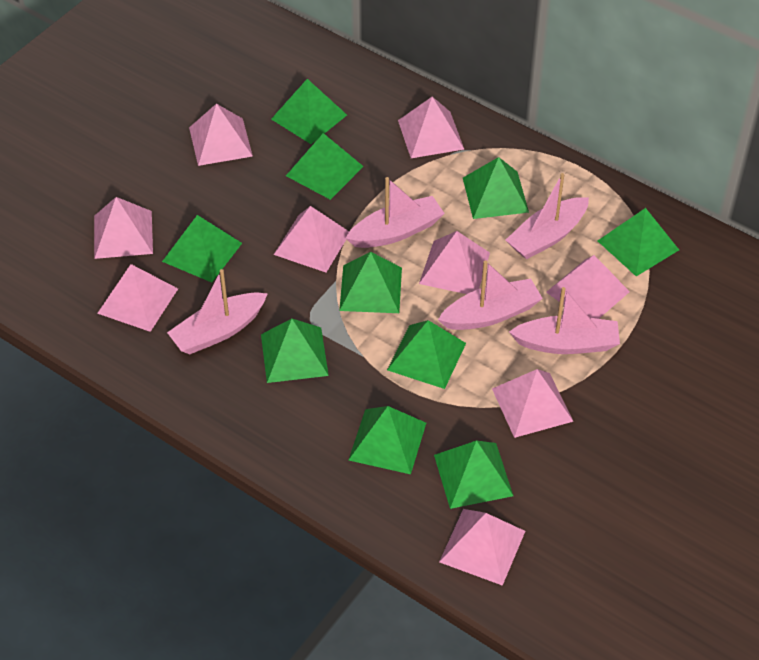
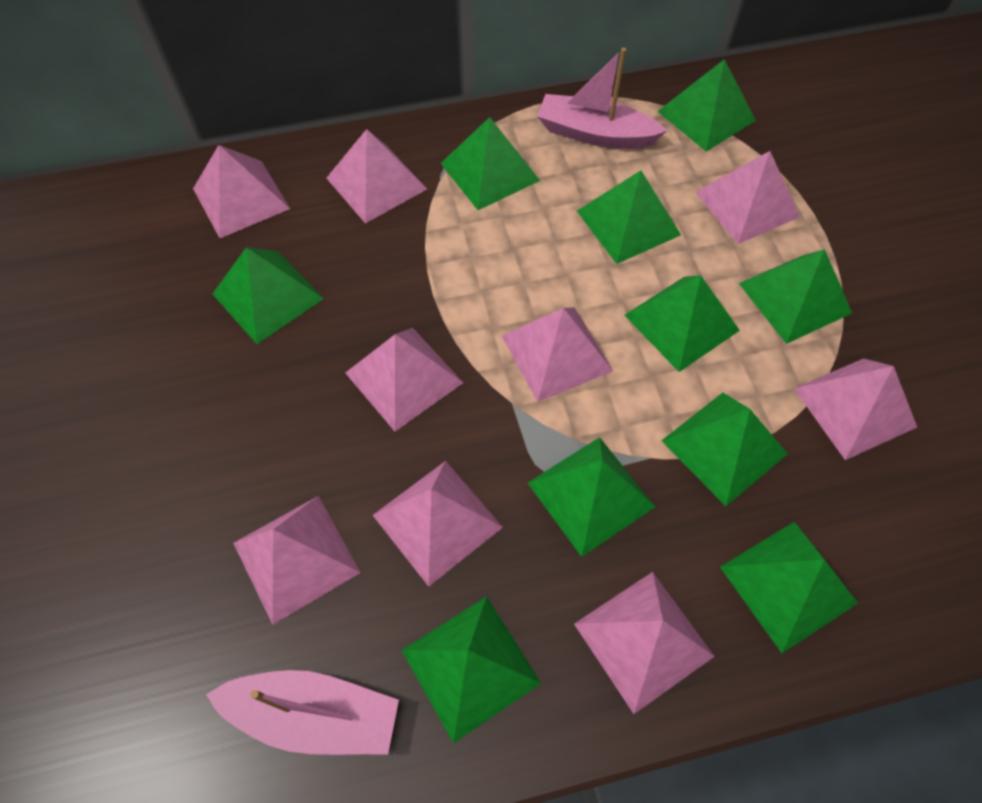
pink boat: 5 -> 2

